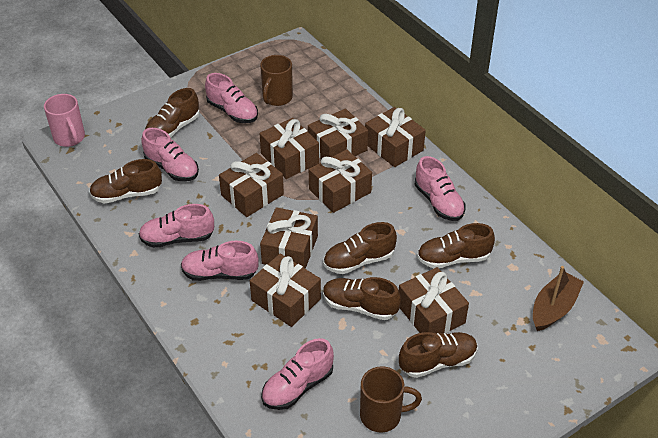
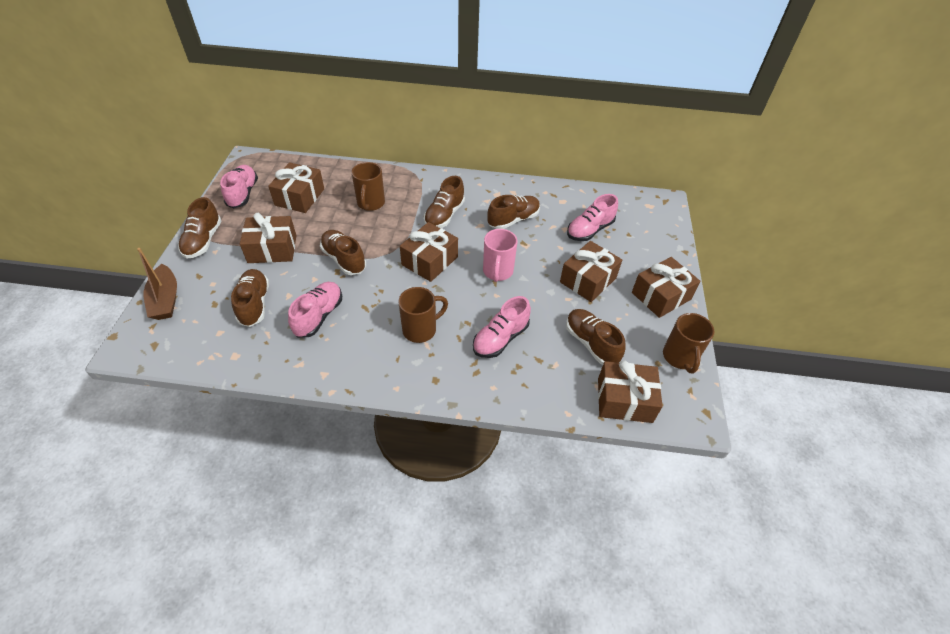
brown gift: 8 -> 6
brown mug: 2 -> 3
pink shoe: 6 -> 4

